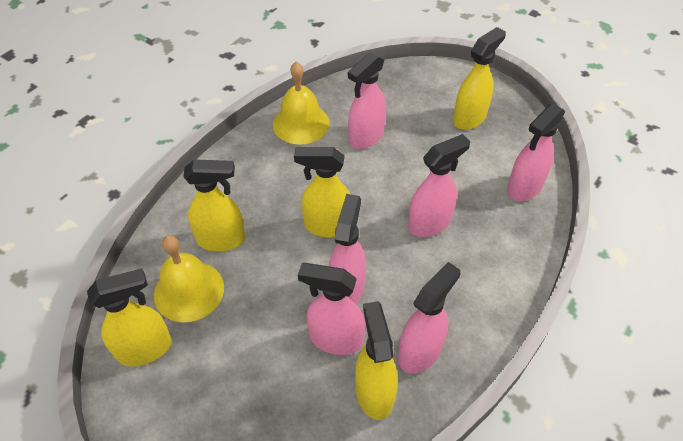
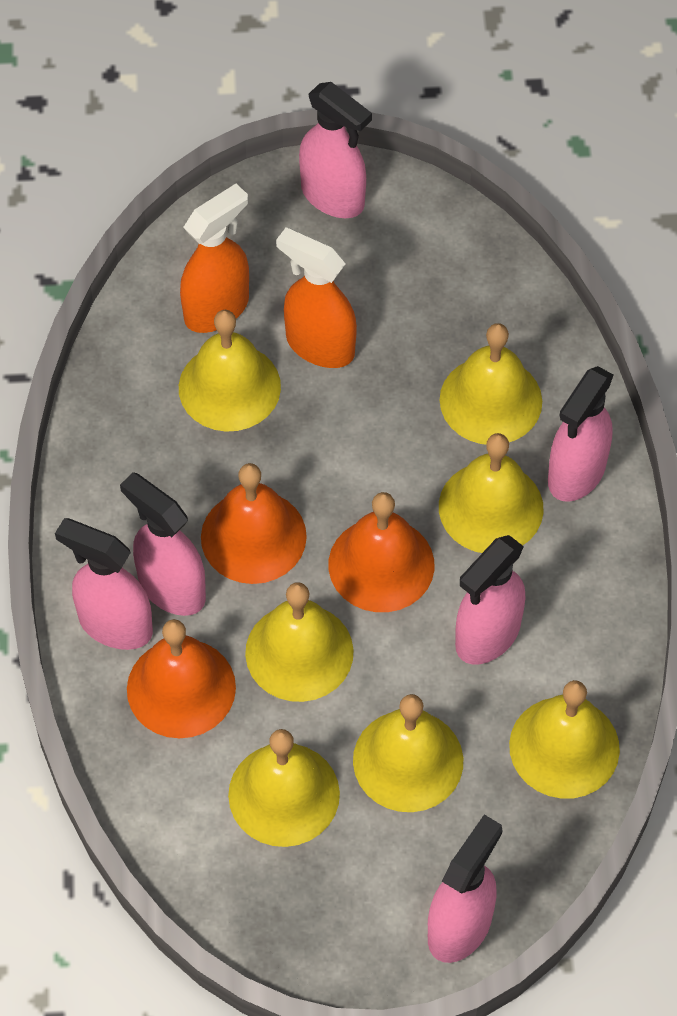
orange bell: 0 -> 3
orange spray bottle: 0 -> 2
yellow bell: 2 -> 7
yellow spray bottle: 5 -> 0

